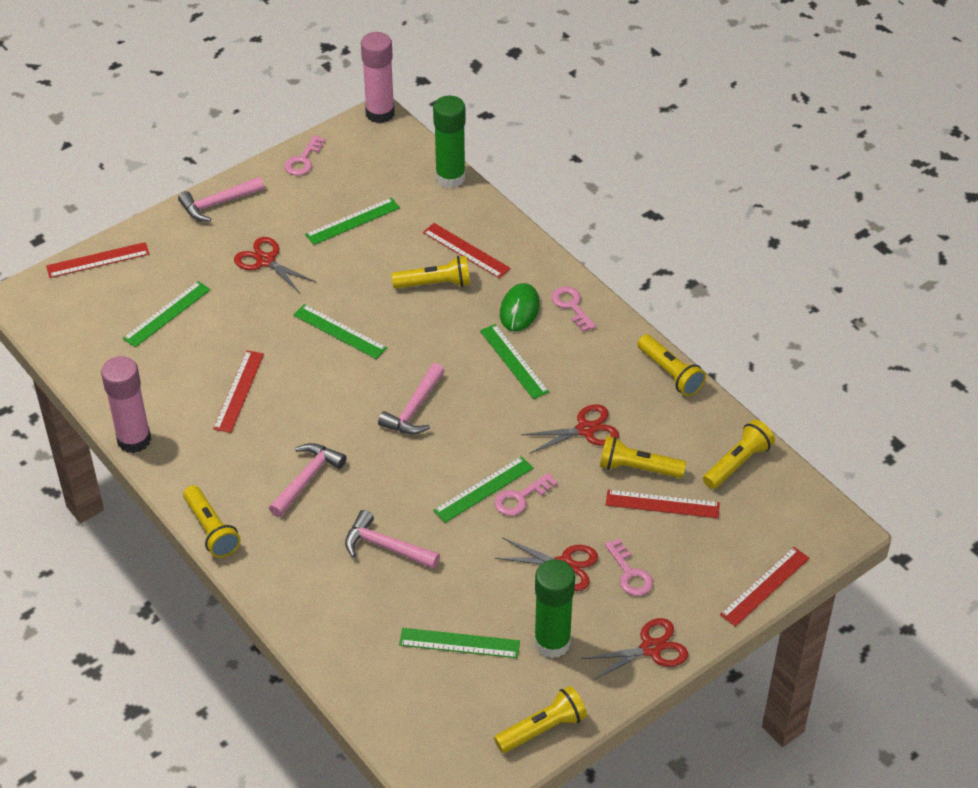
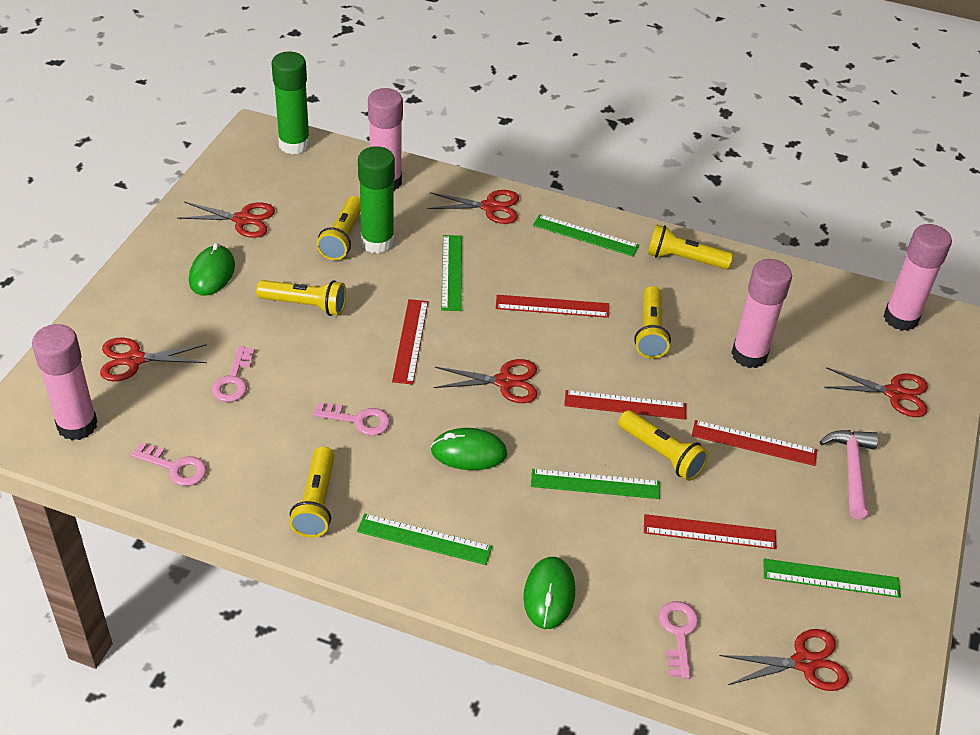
green mouse: 1 -> 3
green ruler: 6 -> 5
pink glue stick: 2 -> 4
pink hammer: 4 -> 1
red scissors: 4 -> 6

